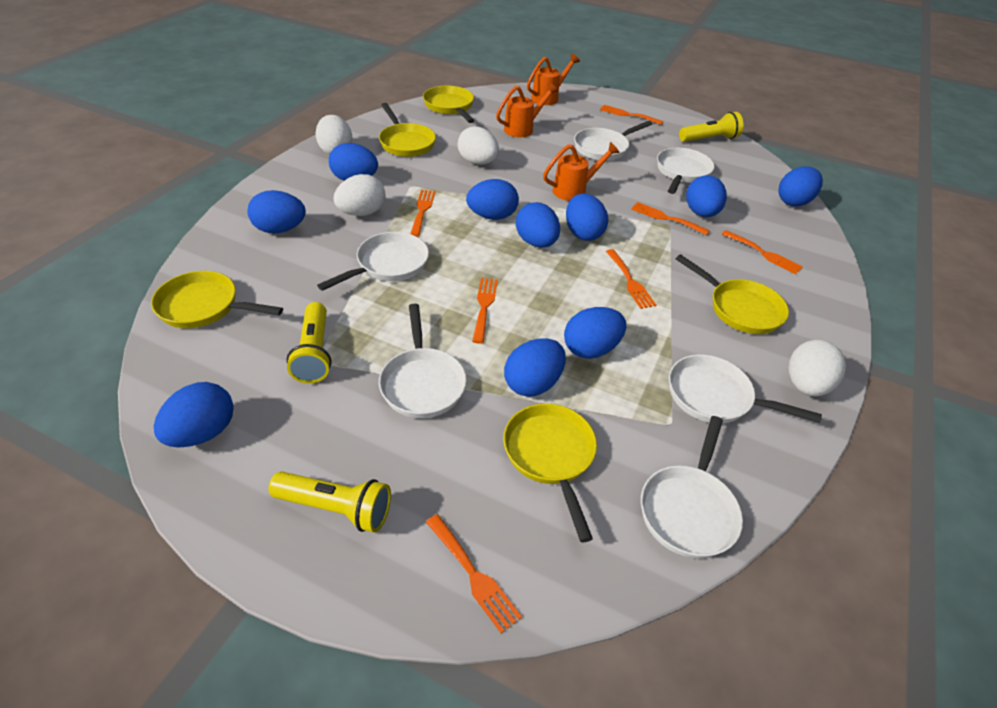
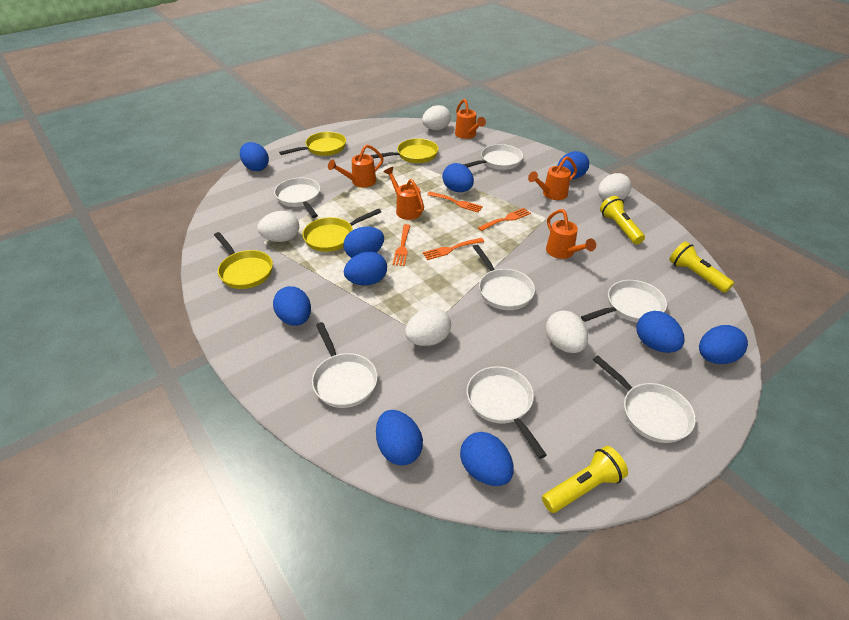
orange fork: 7 -> 4
orange watering can: 3 -> 5
white egg: 4 -> 5
white pan: 6 -> 7
yellow pan: 5 -> 4

